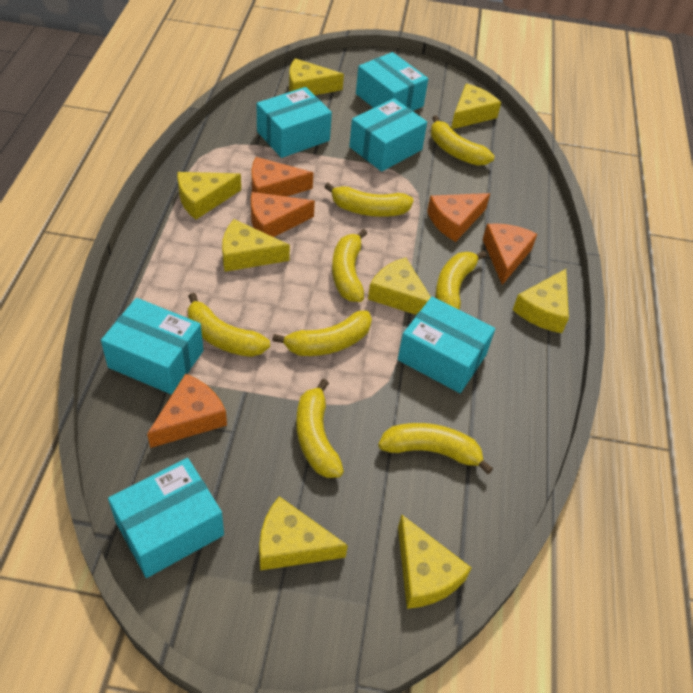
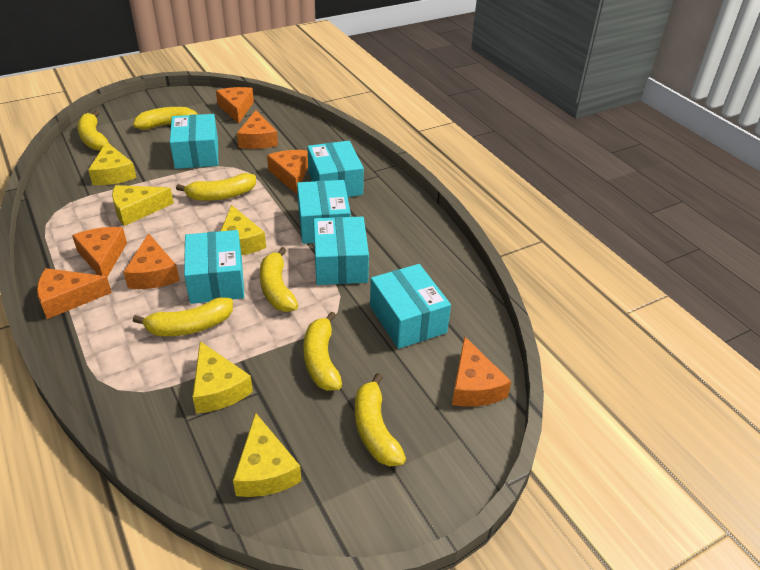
orange cheese: 5 -> 7
yellow banana: 8 -> 7
yellow cheese: 8 -> 5

